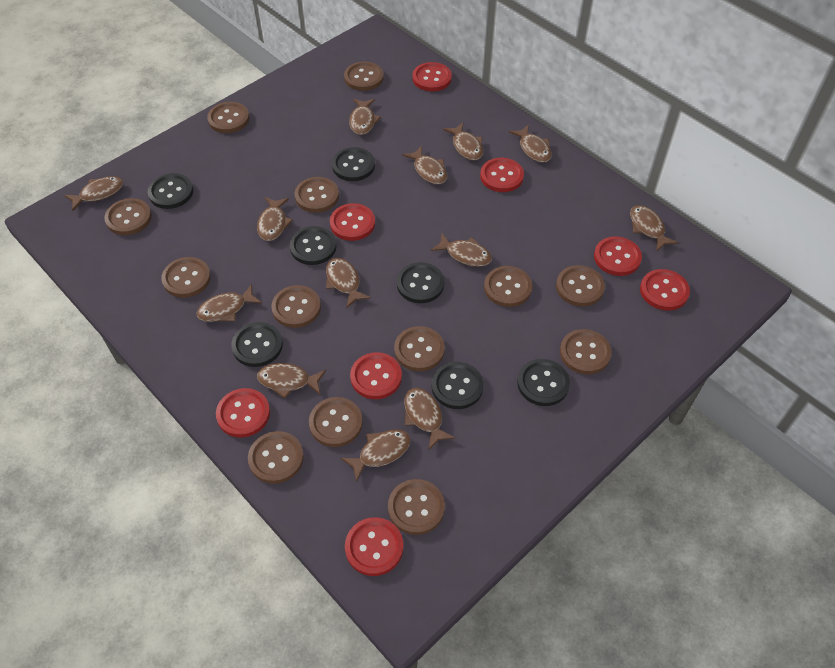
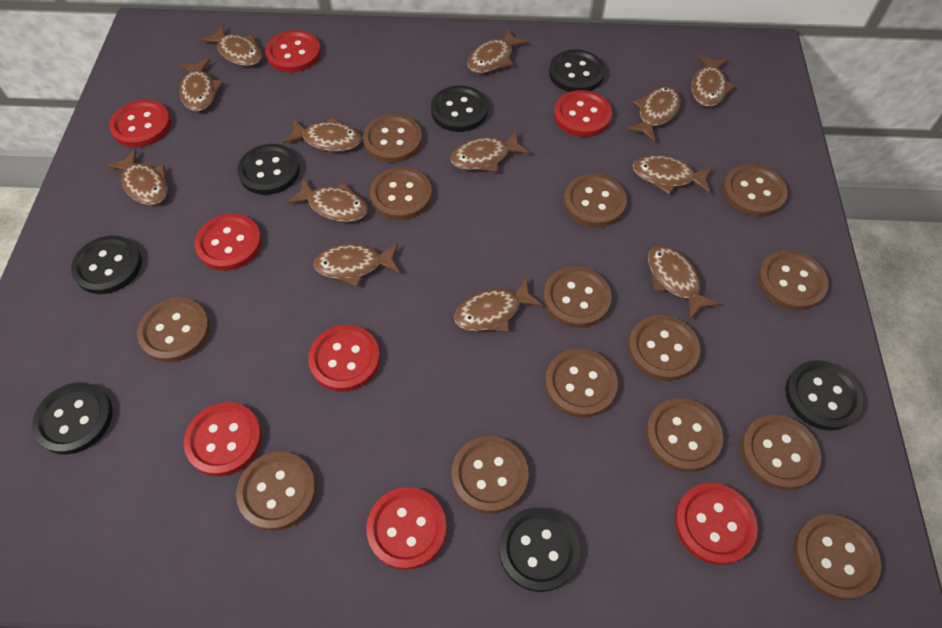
brown button: 13 -> 14

